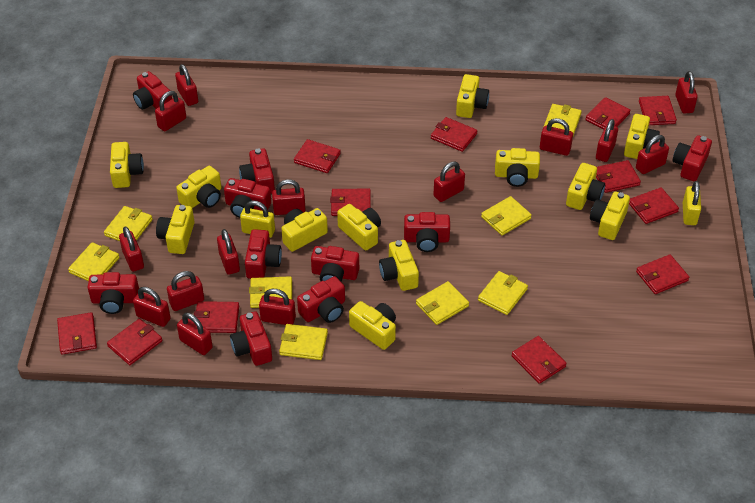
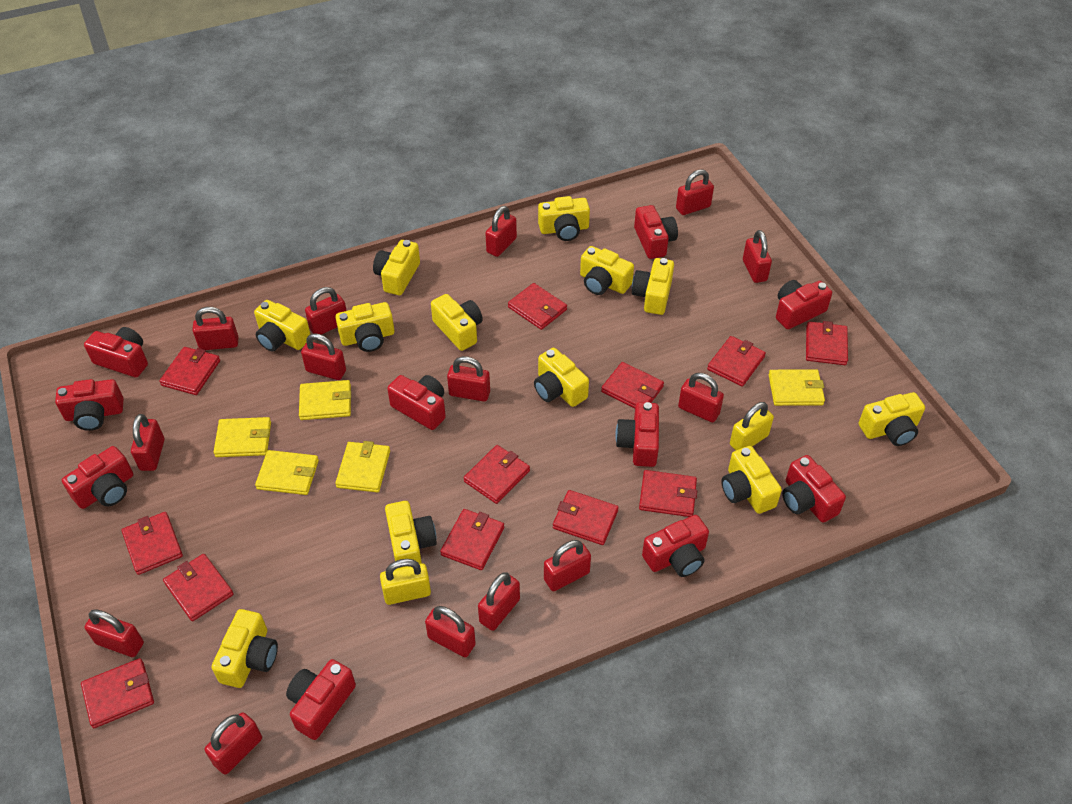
yellow wallet: 8 -> 5

